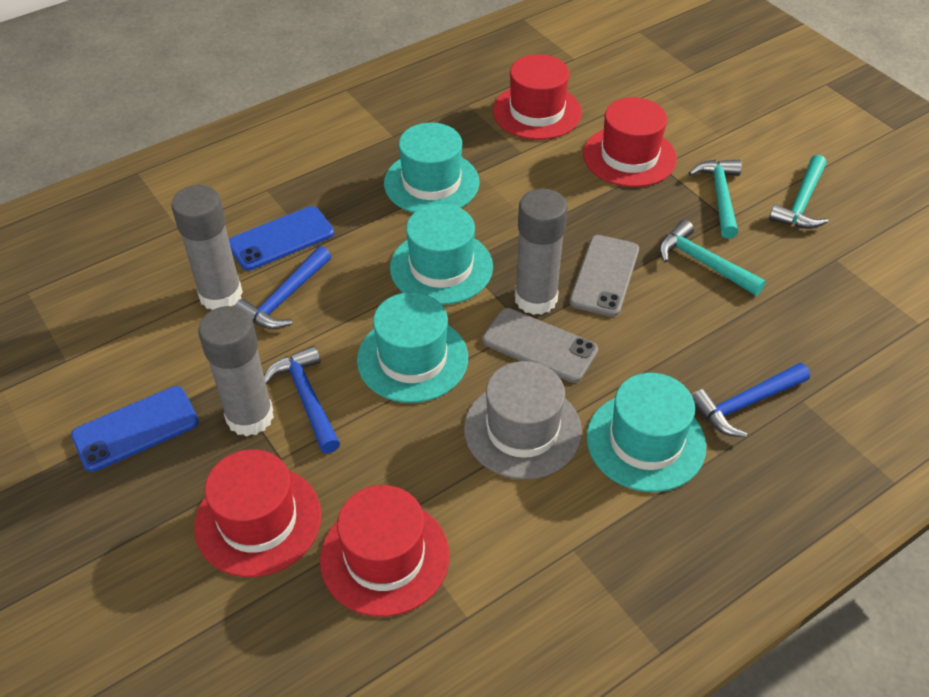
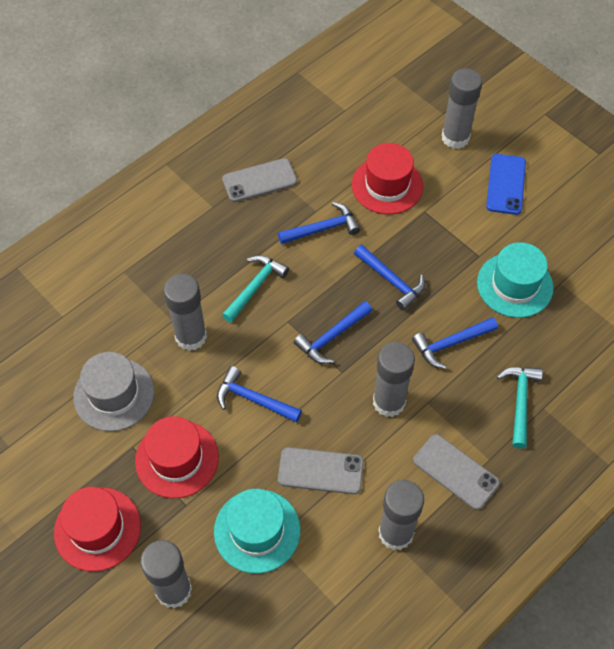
blue hammer: 3 -> 5
blue phone: 2 -> 1
grey glue stick: 3 -> 5
grey phone: 2 -> 3
red hat: 4 -> 3
turquoise hammer: 3 -> 2
turquoise hat: 4 -> 2

